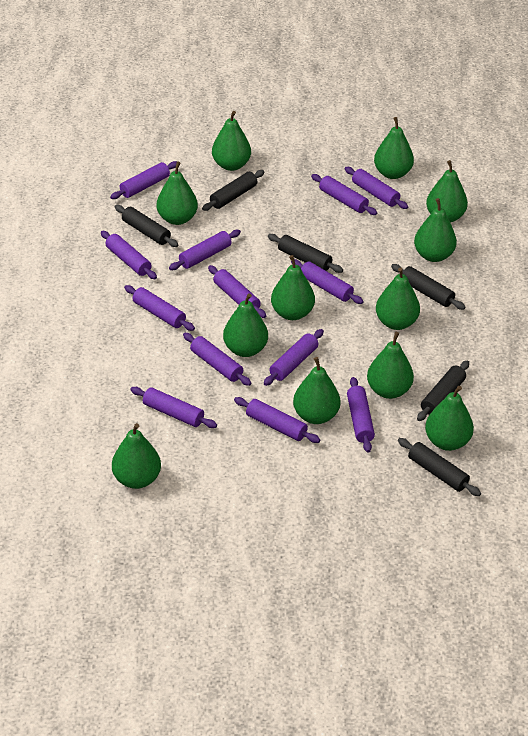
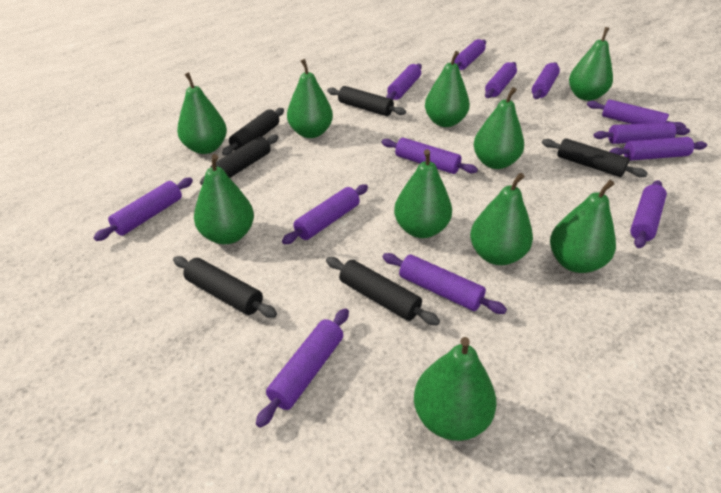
green pear: 12 -> 10

